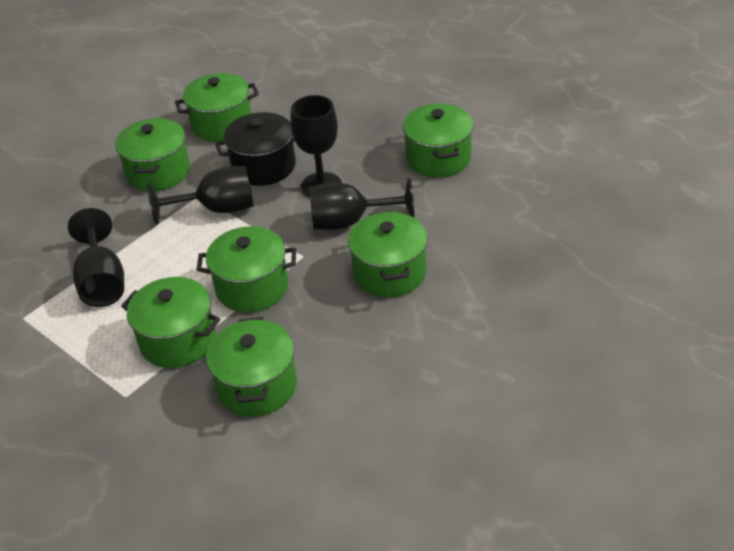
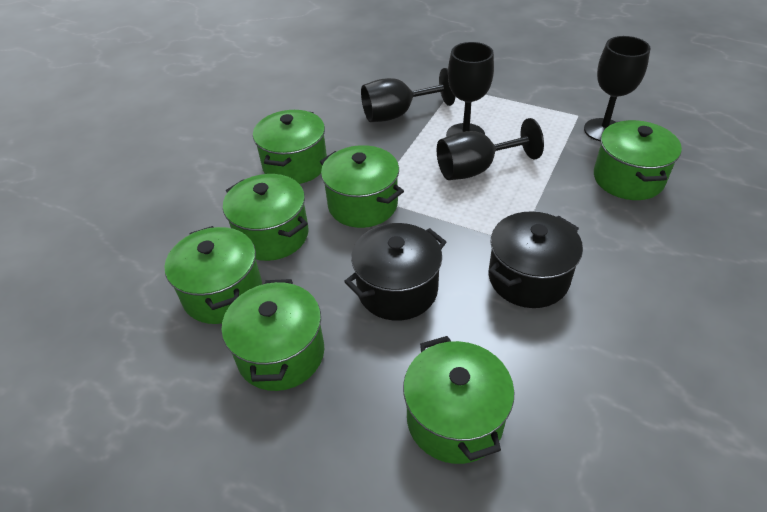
black pot: 1 -> 2

